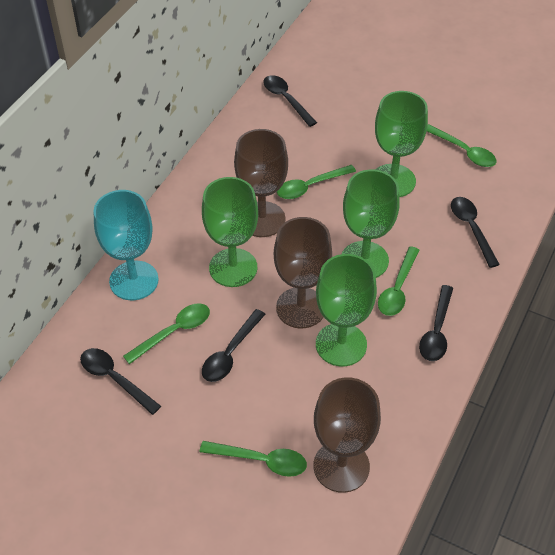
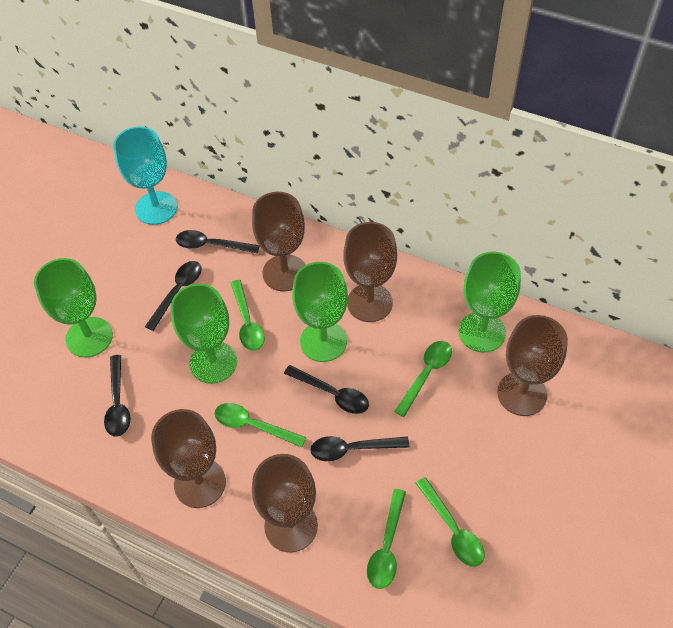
brown goblet: 3 -> 5

